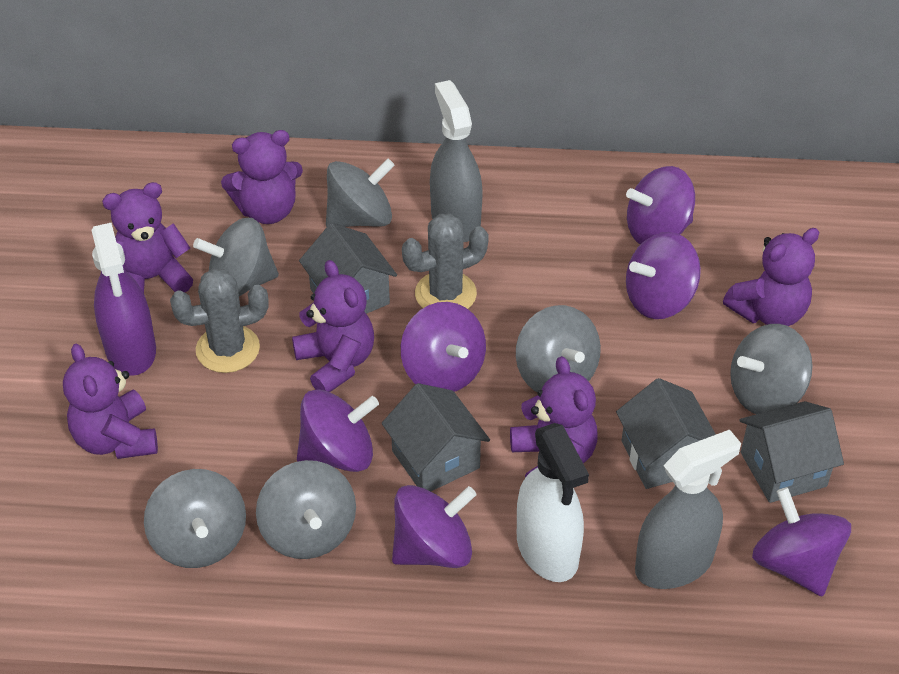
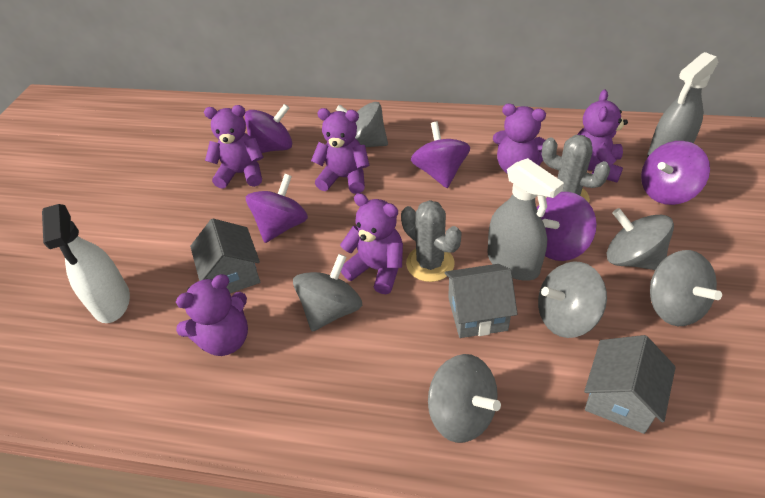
grey house: 4 -> 3
purple spinning top: 6 -> 5
purple spray bottle: 1 -> 0

